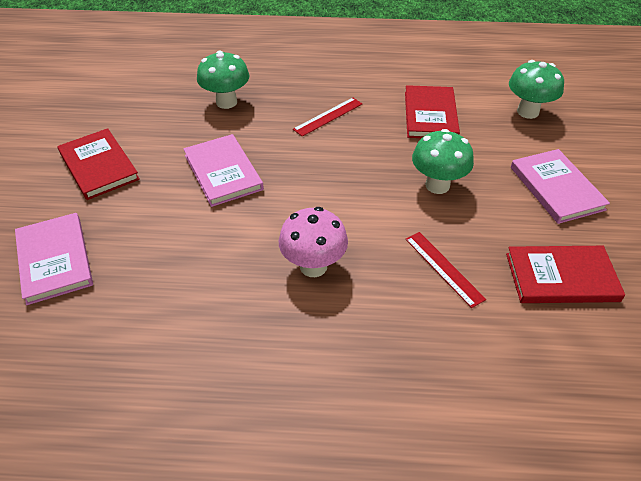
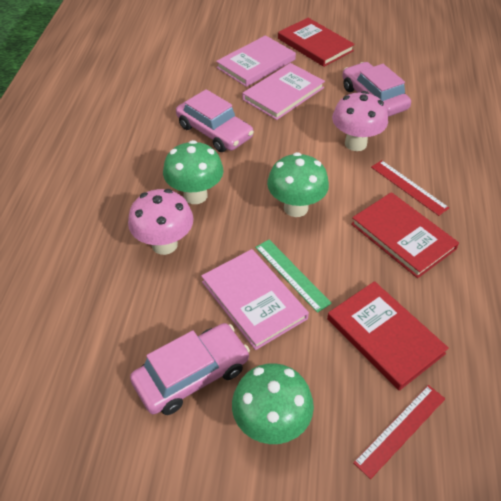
green ruler: 0 -> 1
pink car: 0 -> 3
pink mushroom: 1 -> 2

